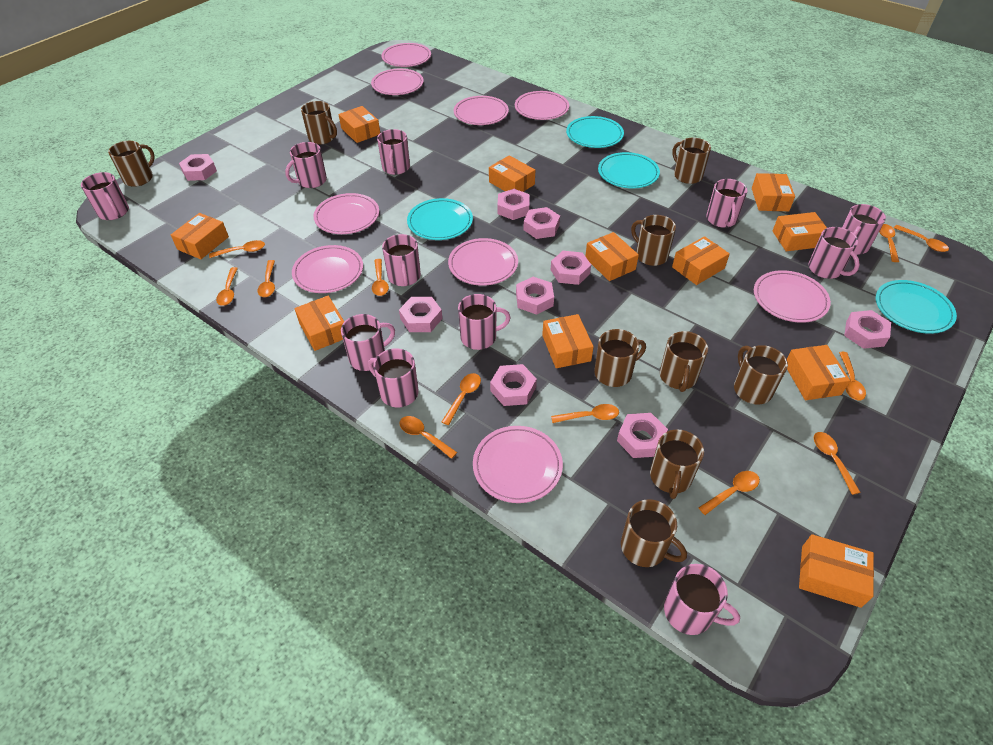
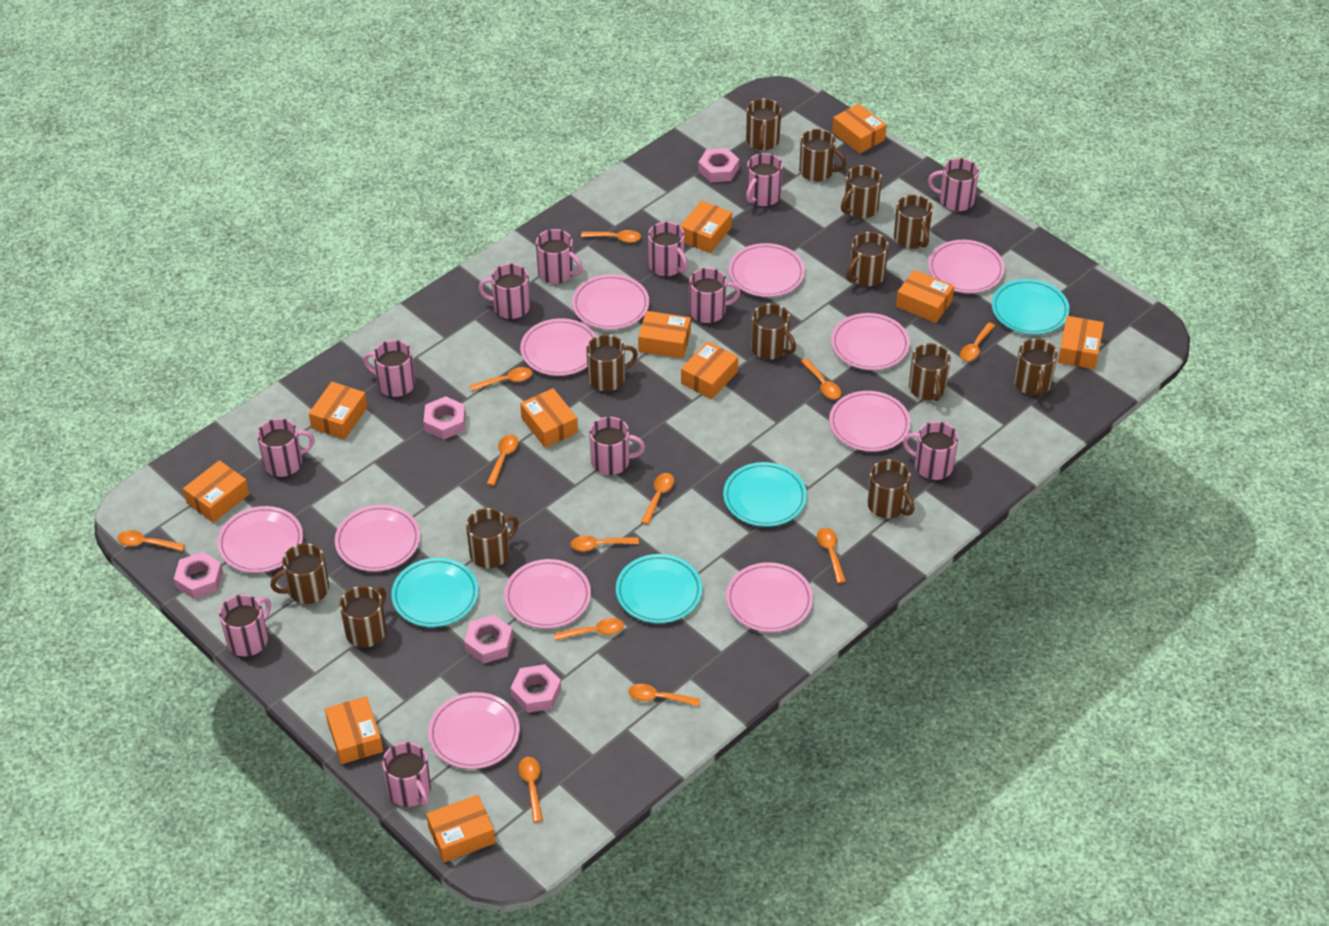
brown mug: 9 -> 13
pink mug: 11 -> 12
pink nut: 9 -> 5
pink plate: 9 -> 11

